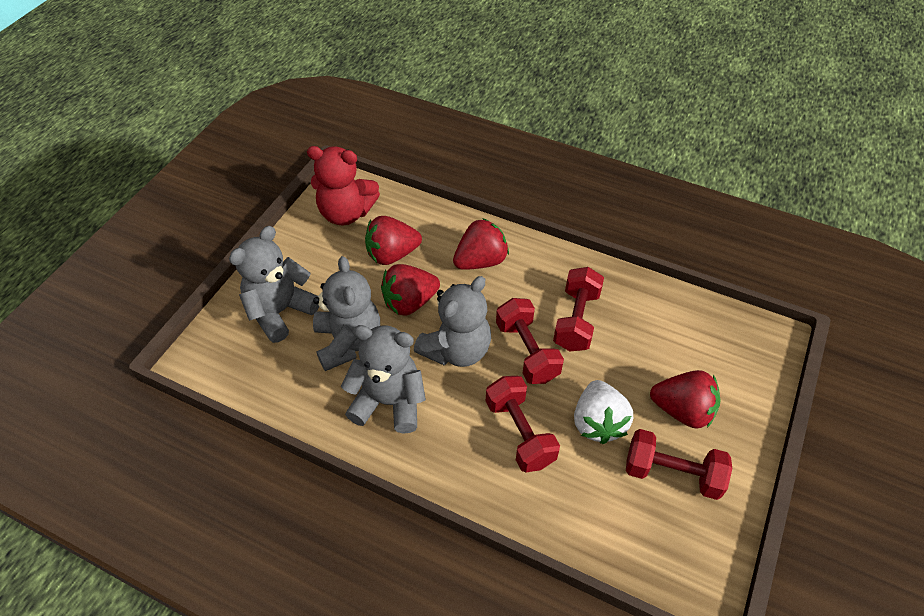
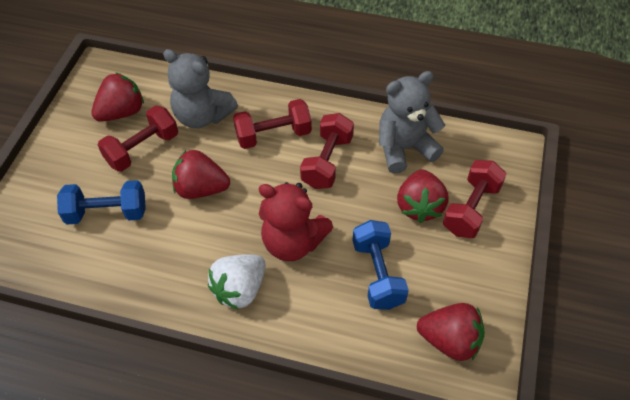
blue dumbbell: 0 -> 2
grey teddy bear: 4 -> 2

